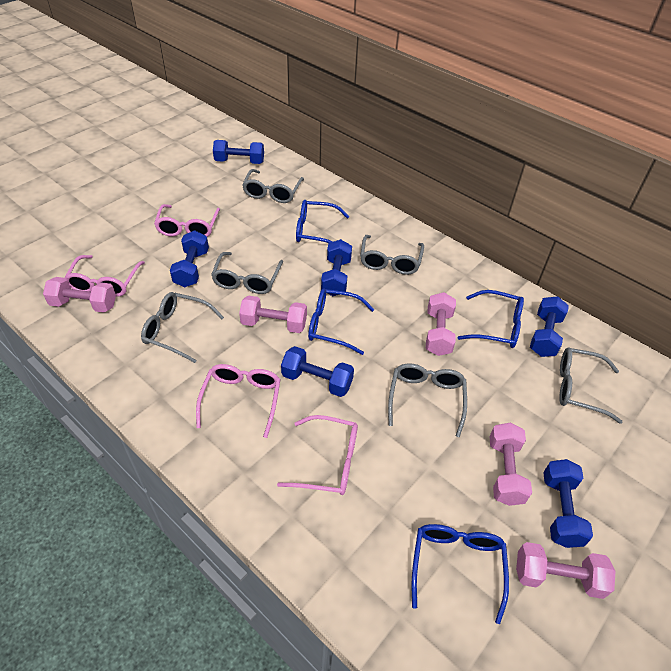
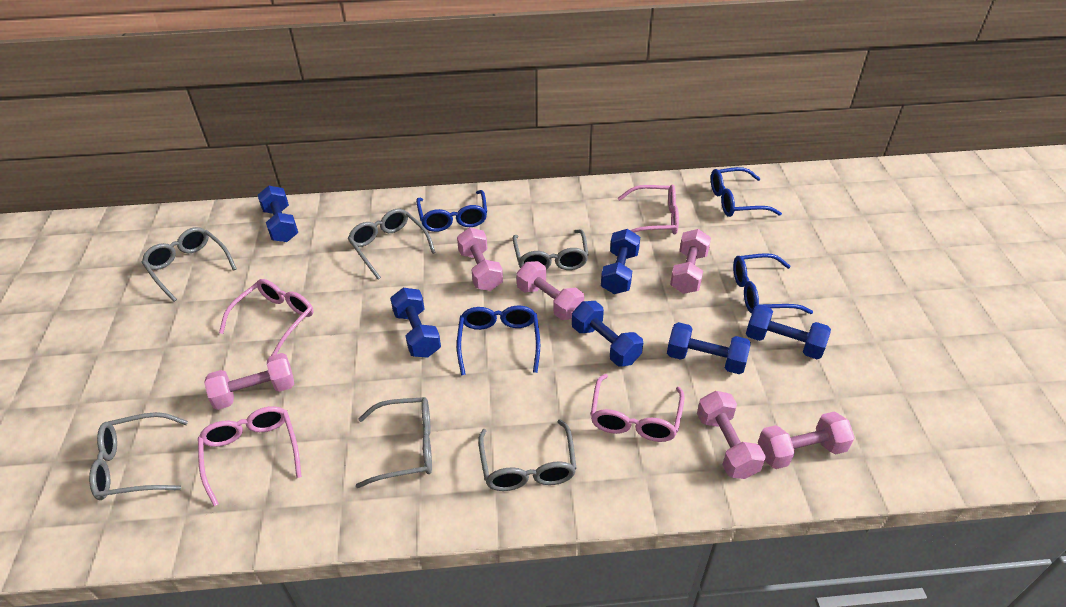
pink dumbbell: 5 -> 6

